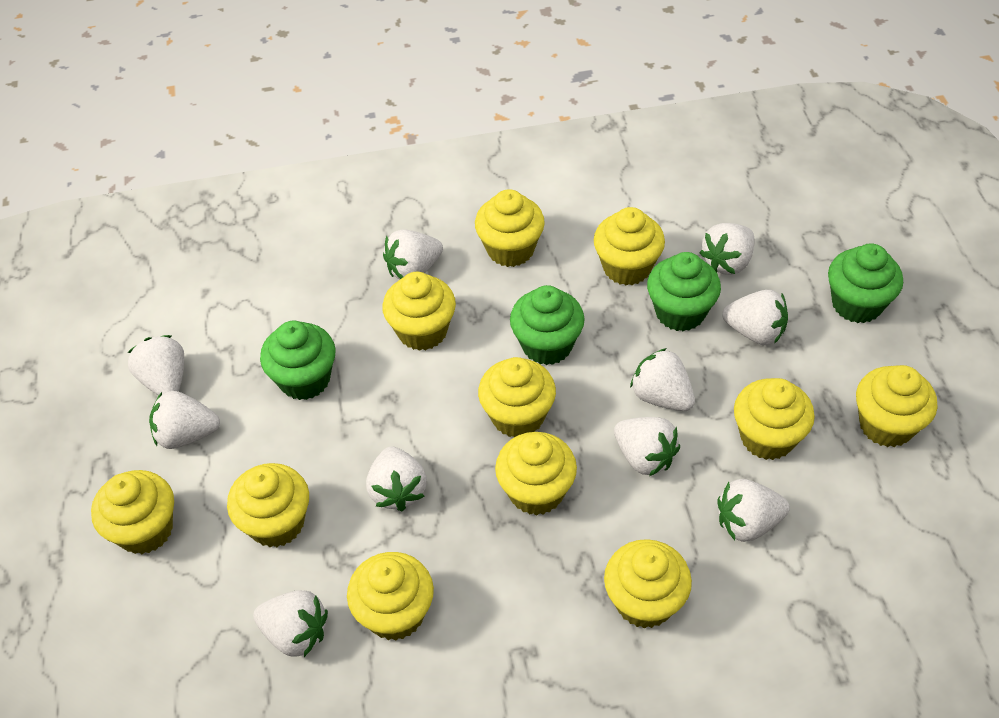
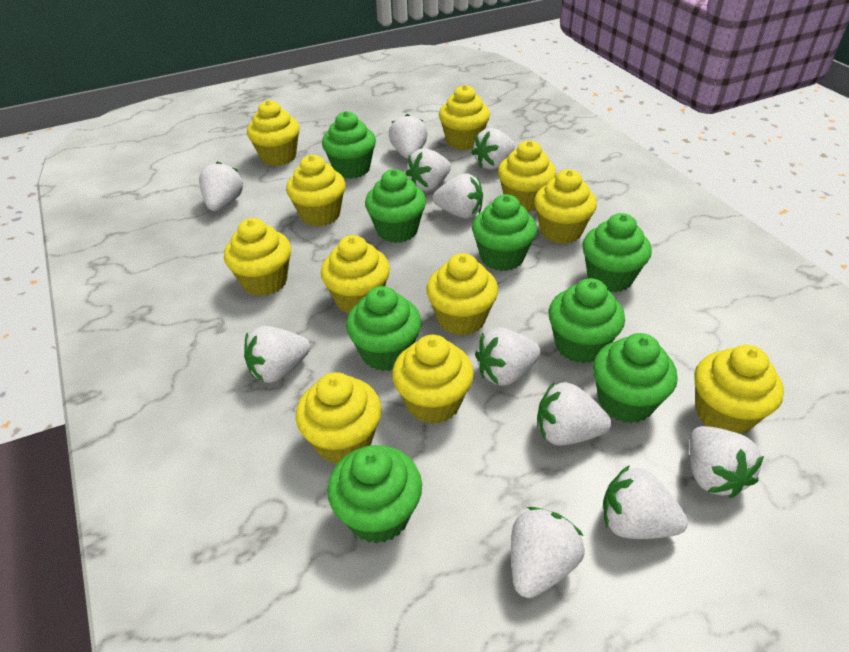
green cupcake: 4 -> 8
white strawberry: 10 -> 11

